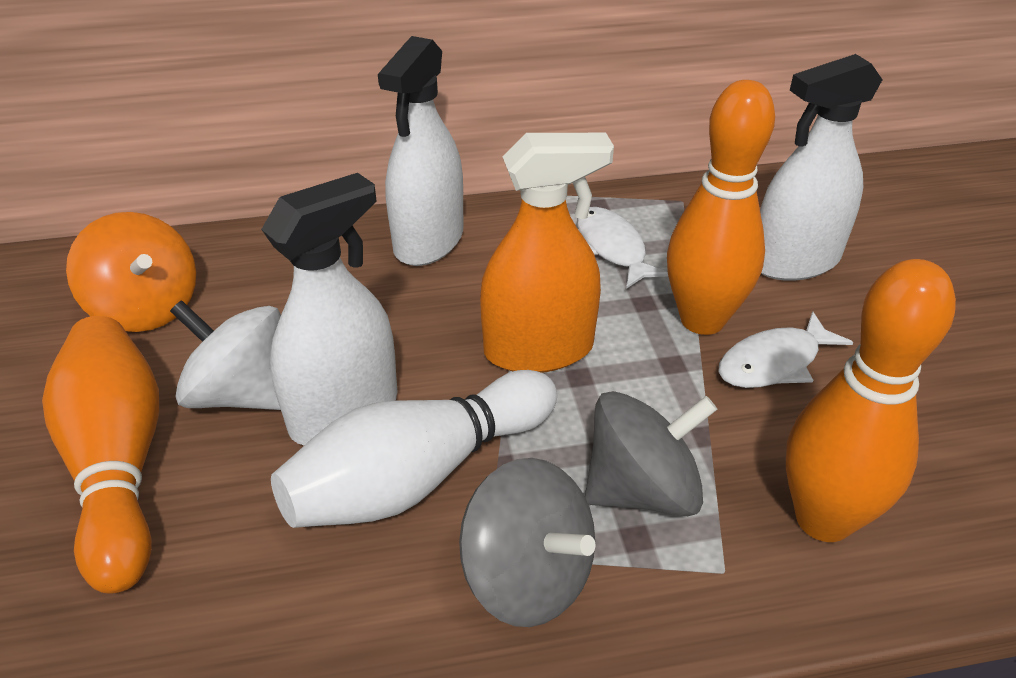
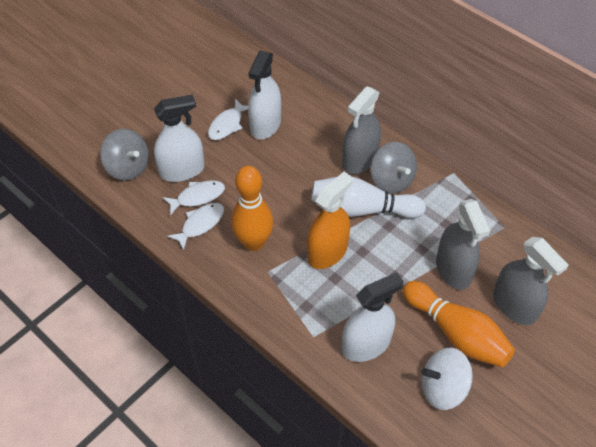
grey spray bottle: 0 -> 3
orange bowling pin: 3 -> 2
orange spinning top: 1 -> 0
white fish: 2 -> 3

